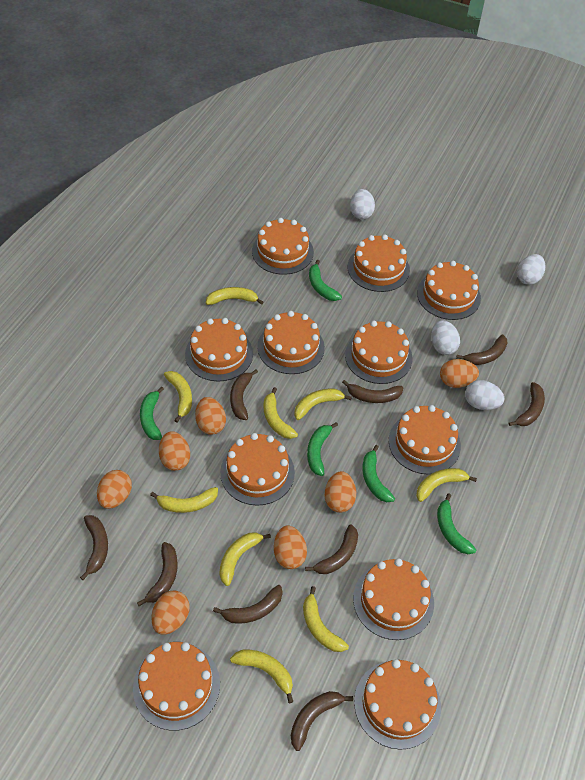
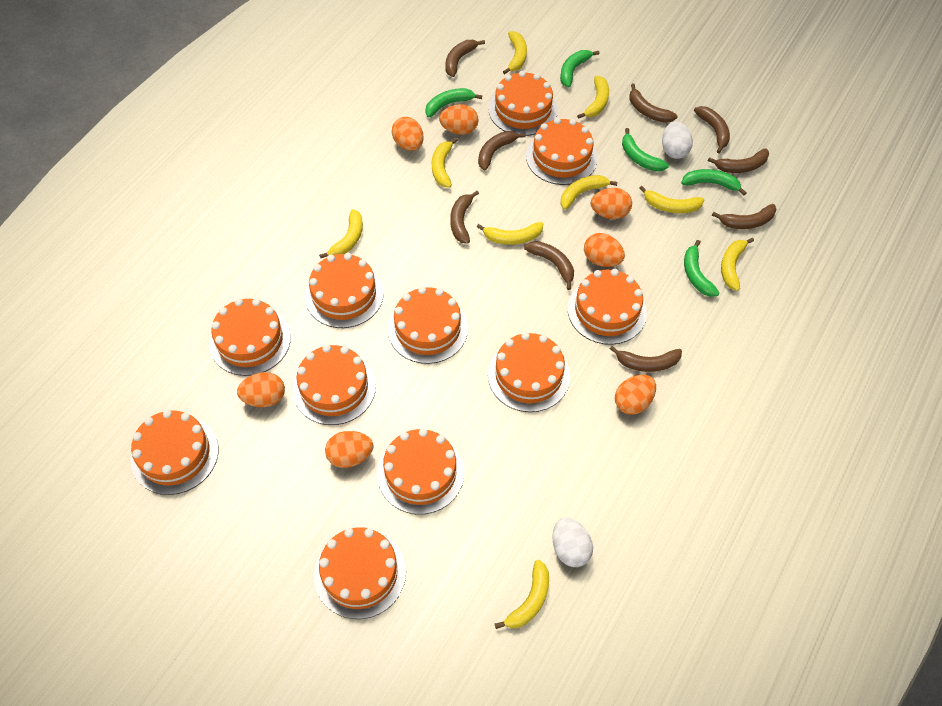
white egg: 4 -> 2

